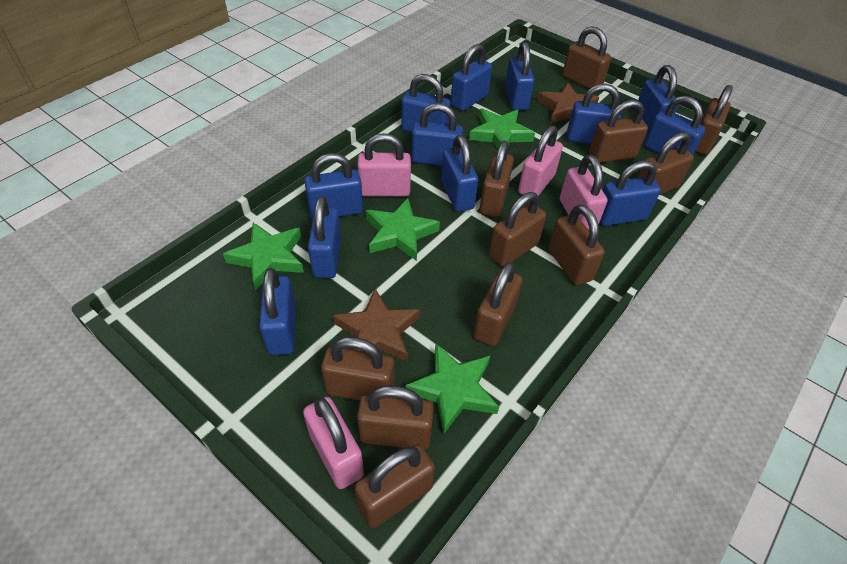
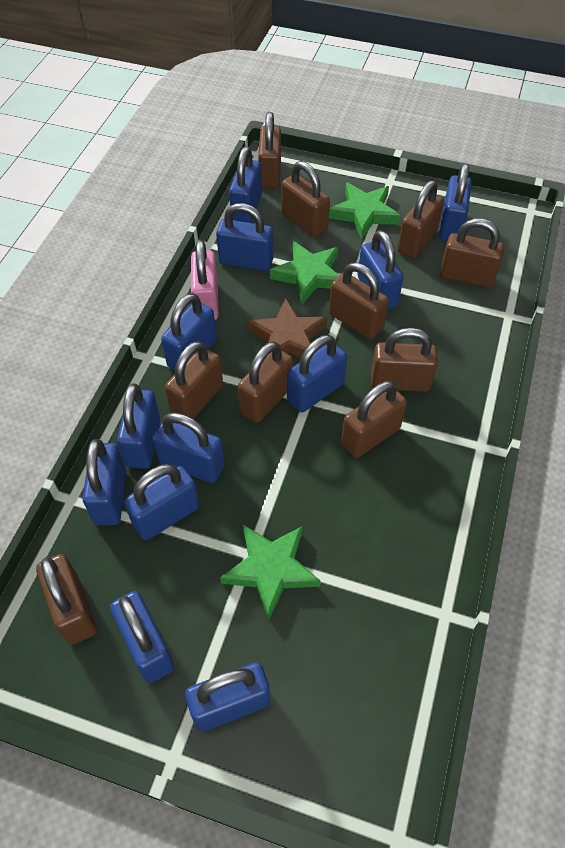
brown padlock: 11 -> 10
brown star: 2 -> 1
green star: 4 -> 3
pink padlock: 4 -> 1

